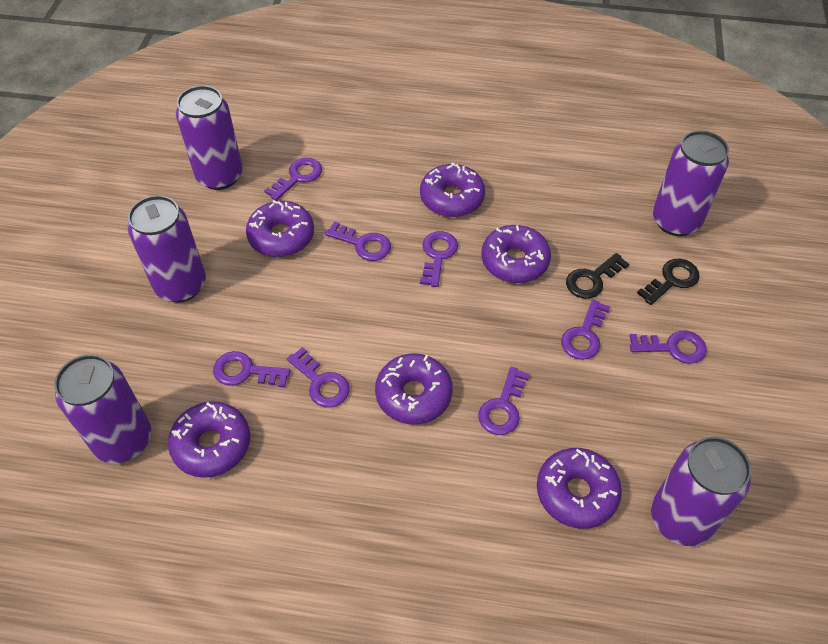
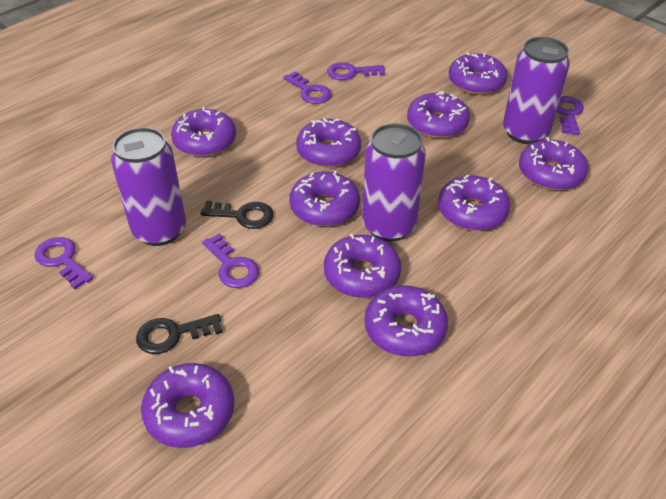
purple can: 5 -> 3
purple donut: 6 -> 10
purple key: 8 -> 5

